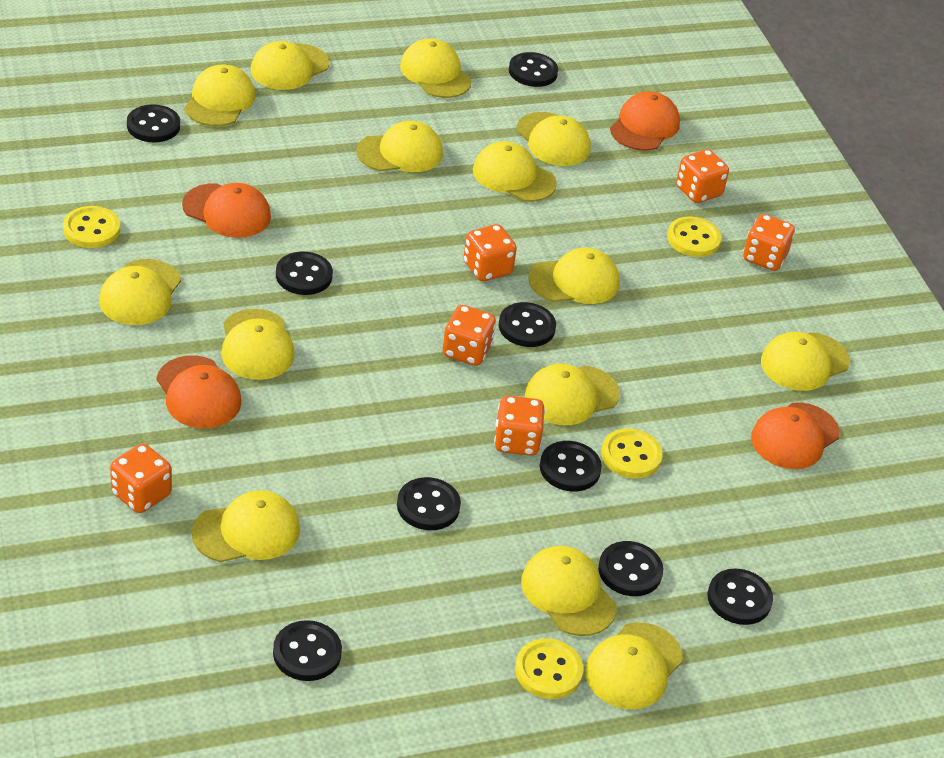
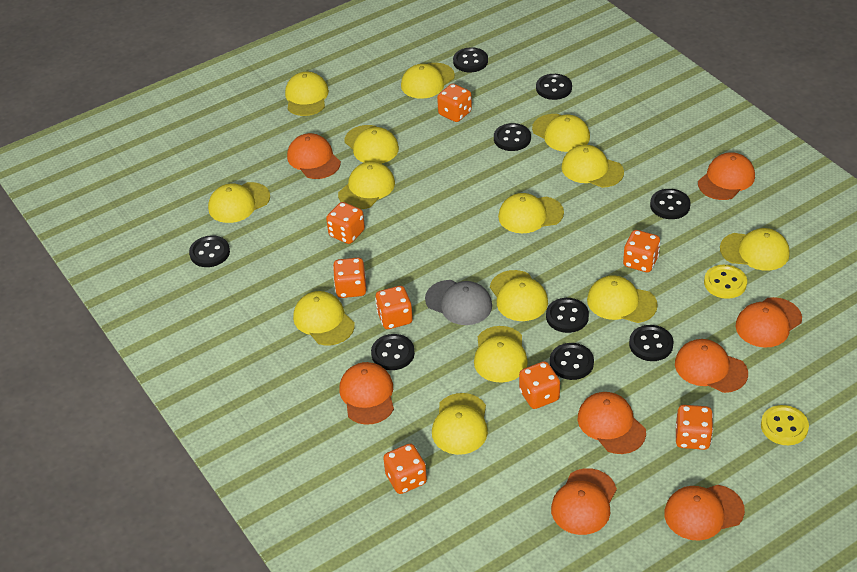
grey cap: 0 -> 1
orange cap: 4 -> 8
orange dice: 6 -> 8
yellow button: 4 -> 2

